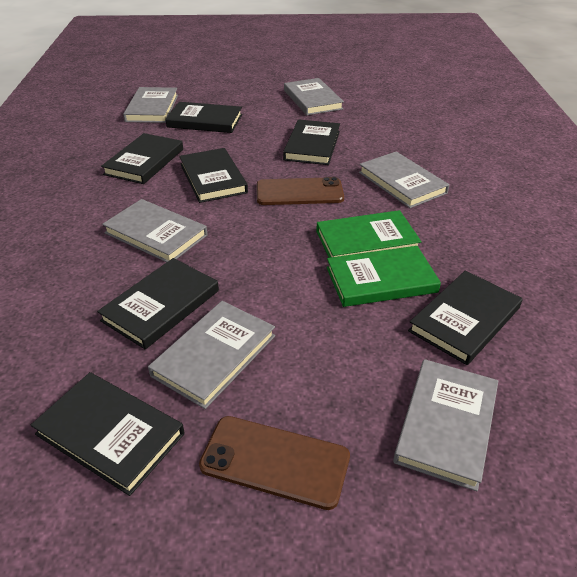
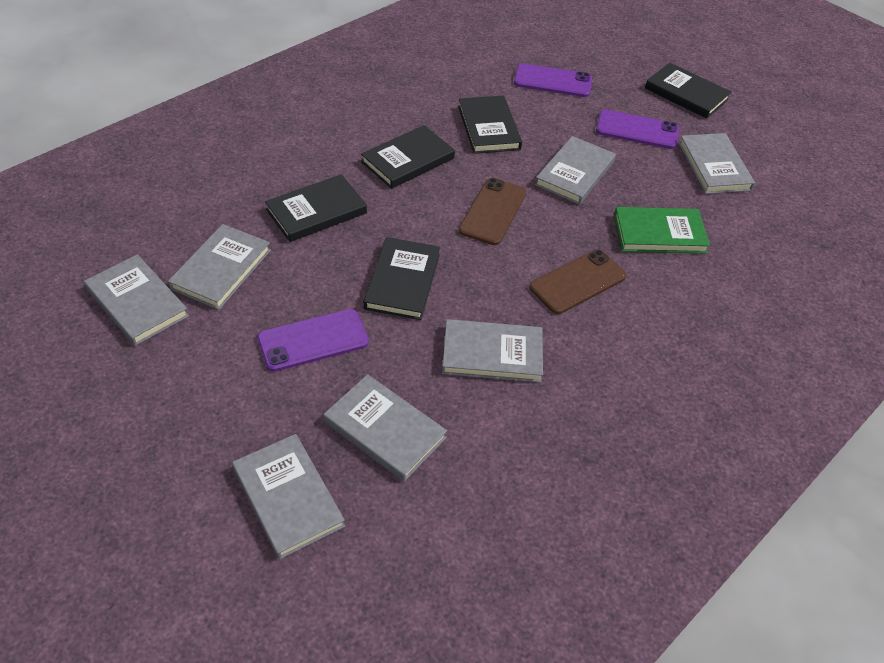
black book: 7 -> 5
green book: 2 -> 1
grey book: 6 -> 7
purple phone: 0 -> 3

